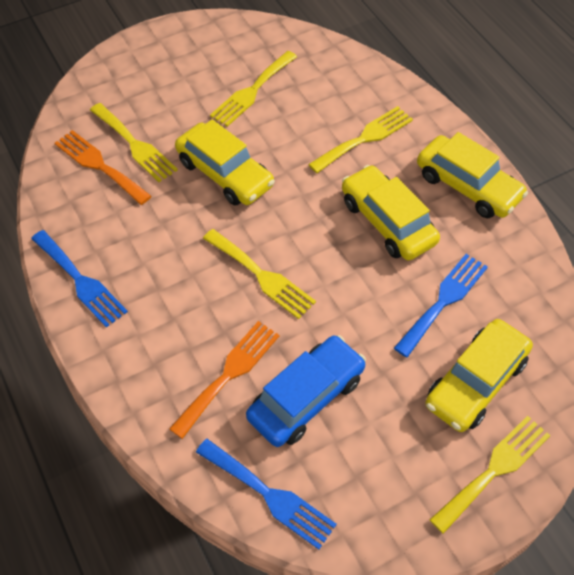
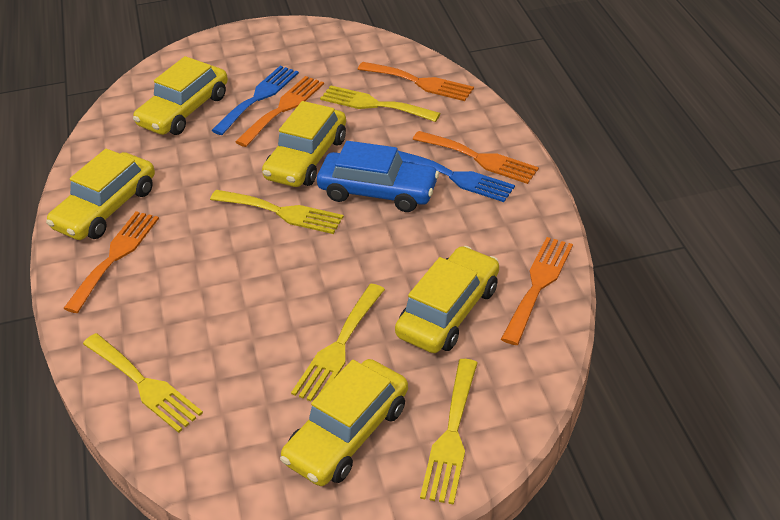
blue fork: 3 -> 2
orange fork: 2 -> 5
yellow car: 4 -> 5

